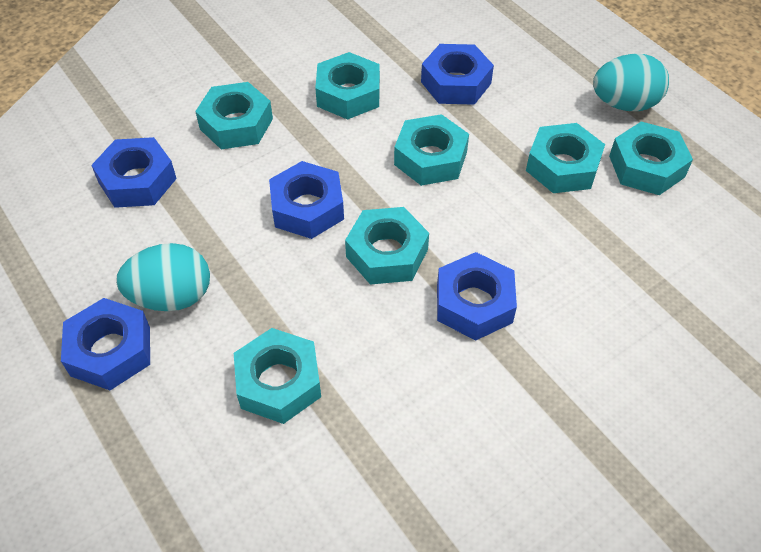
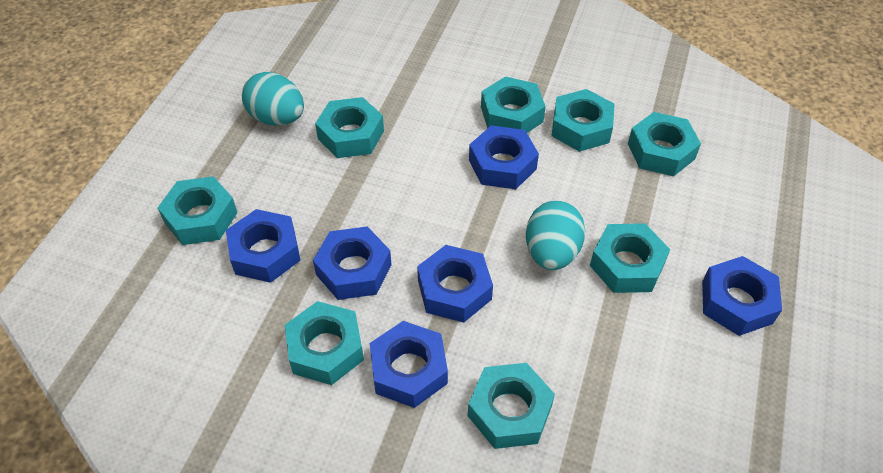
blue nut: 5 -> 6
turquoise nut: 7 -> 8

